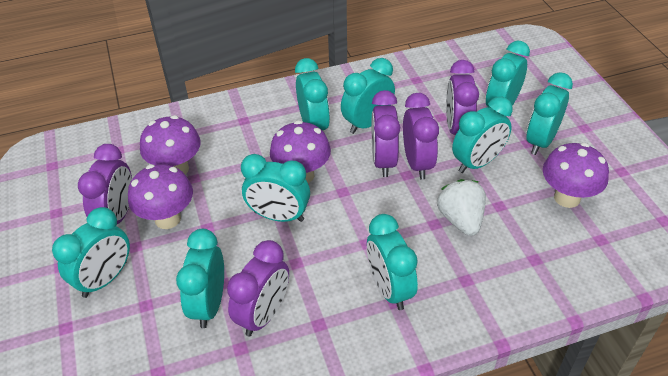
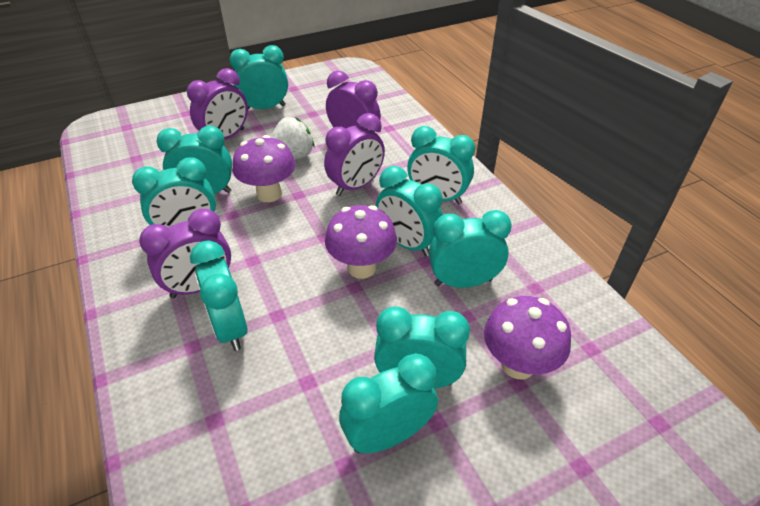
purple clock: 5 -> 4
purple mushroom: 4 -> 3

